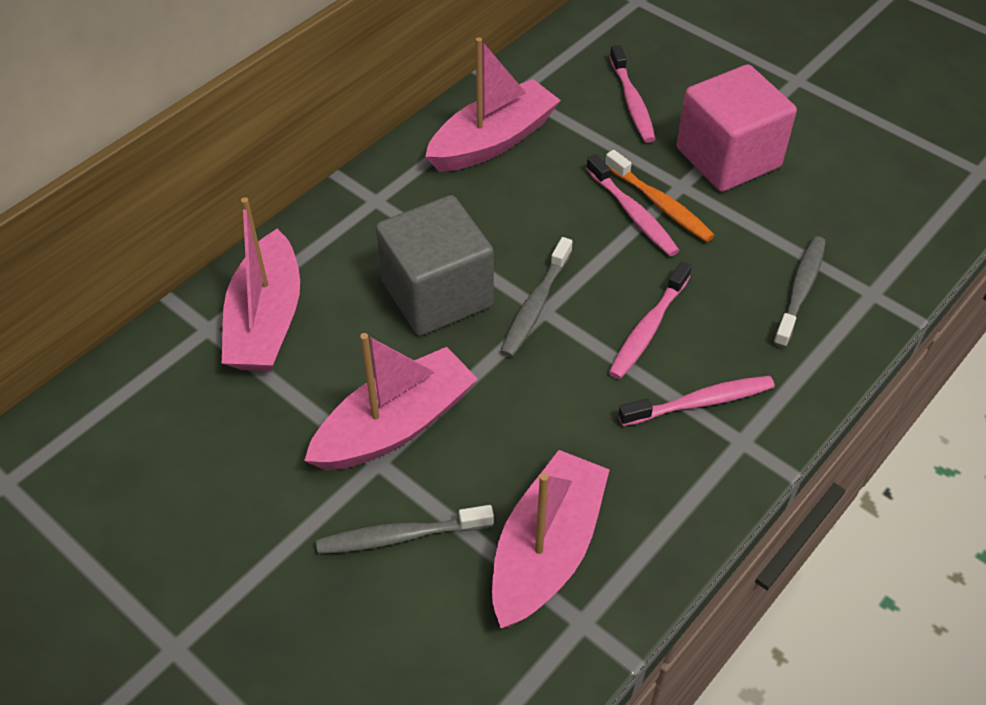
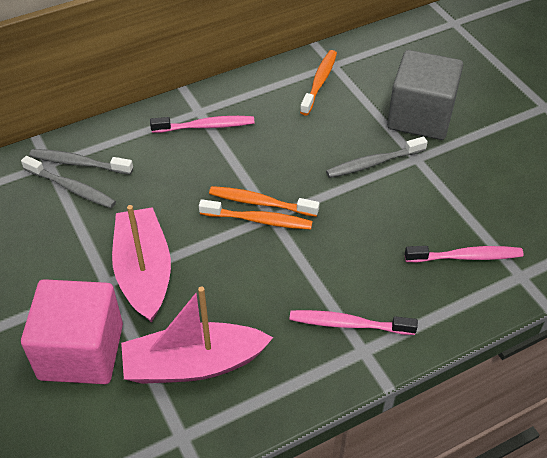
orange toothbrush: 1 -> 3
pink boat: 4 -> 2
pink toothbrush: 4 -> 3

